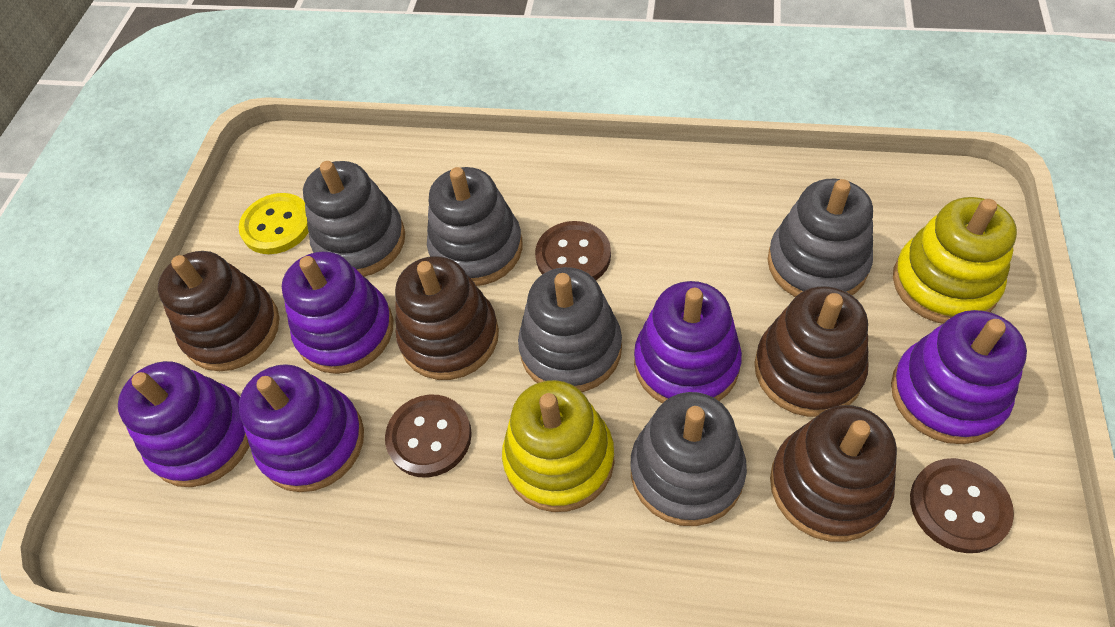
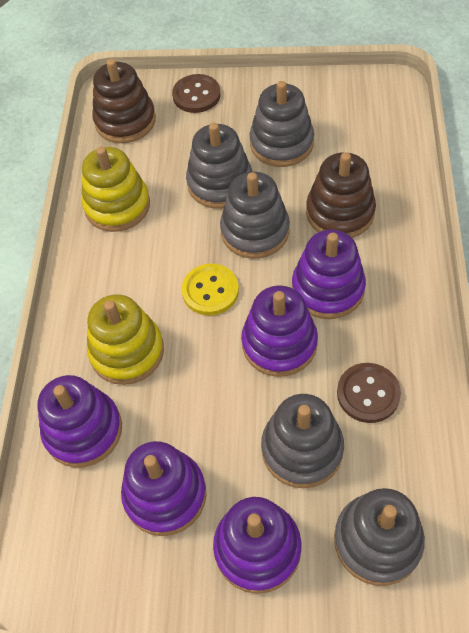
brown button: 3 -> 2
brown stacking toy: 4 -> 2

